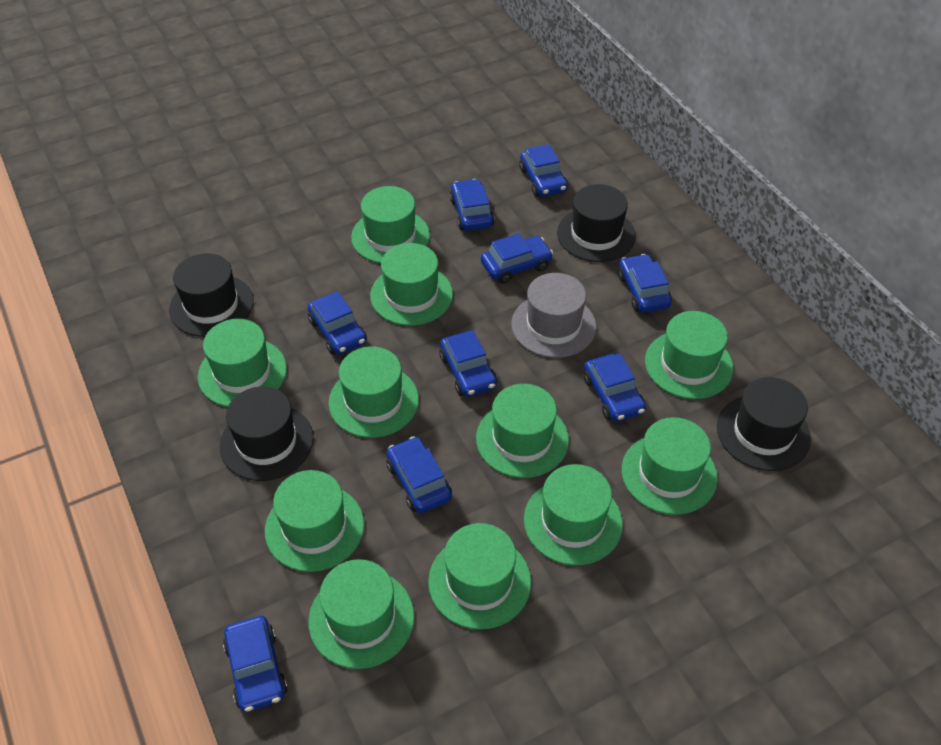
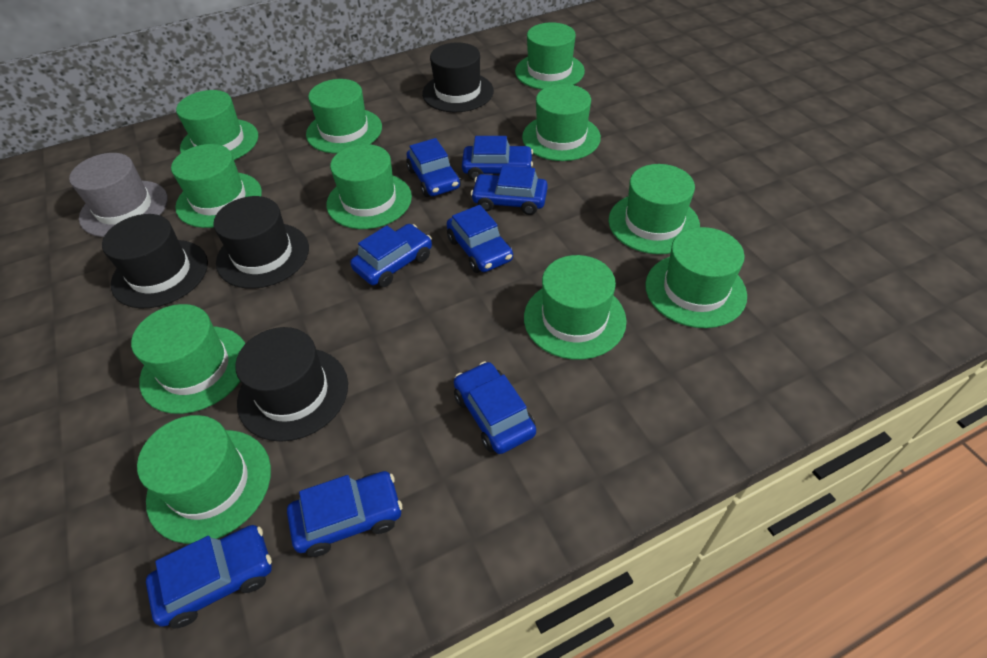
blue car: 9 -> 8

